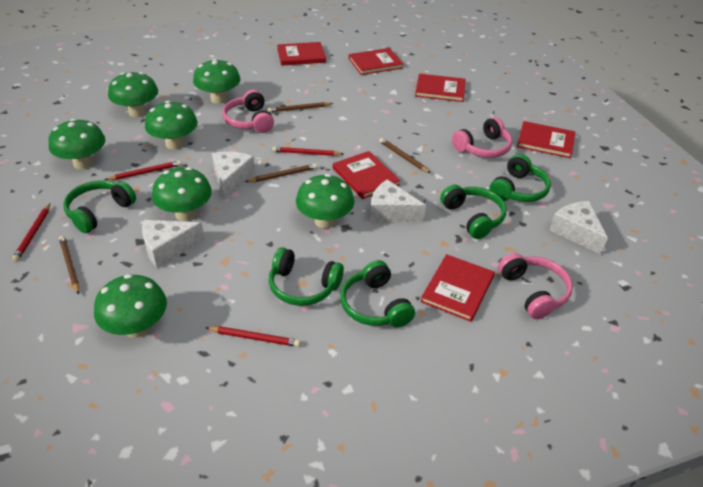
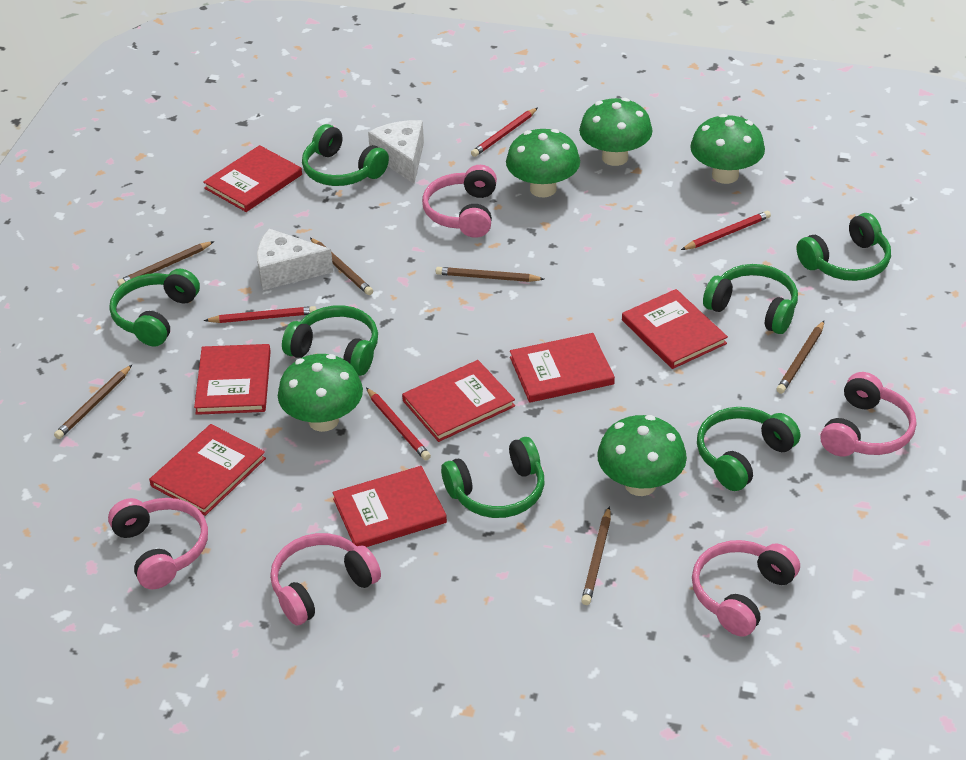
brown pencil: 4 -> 6
green headphones: 5 -> 7
green mushroom: 7 -> 5
pink headphones: 3 -> 5
red book: 6 -> 7
white cheese: 4 -> 2

